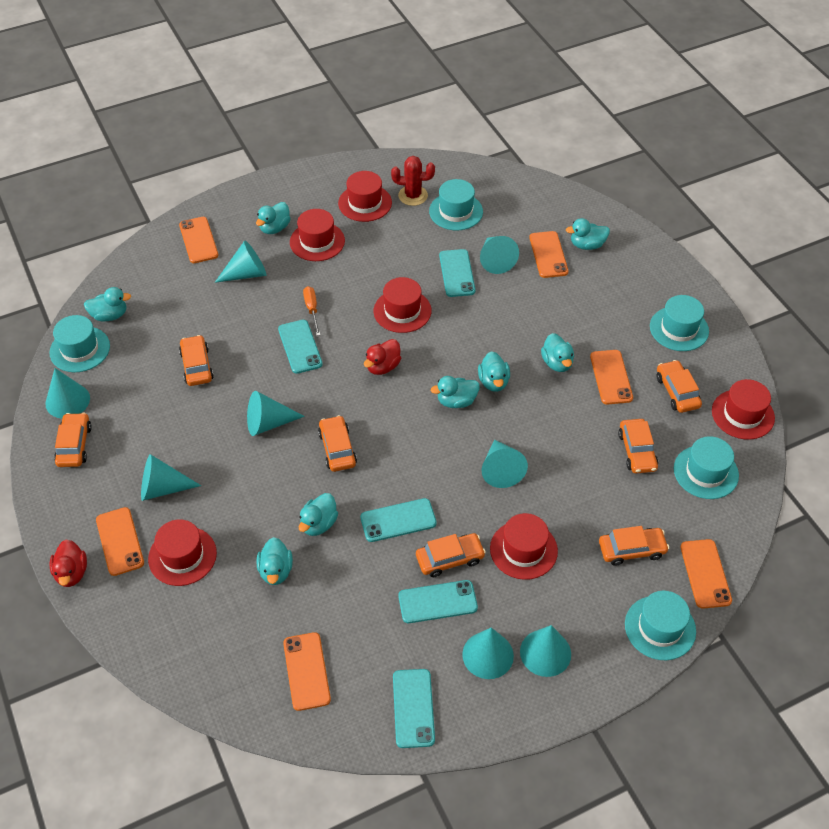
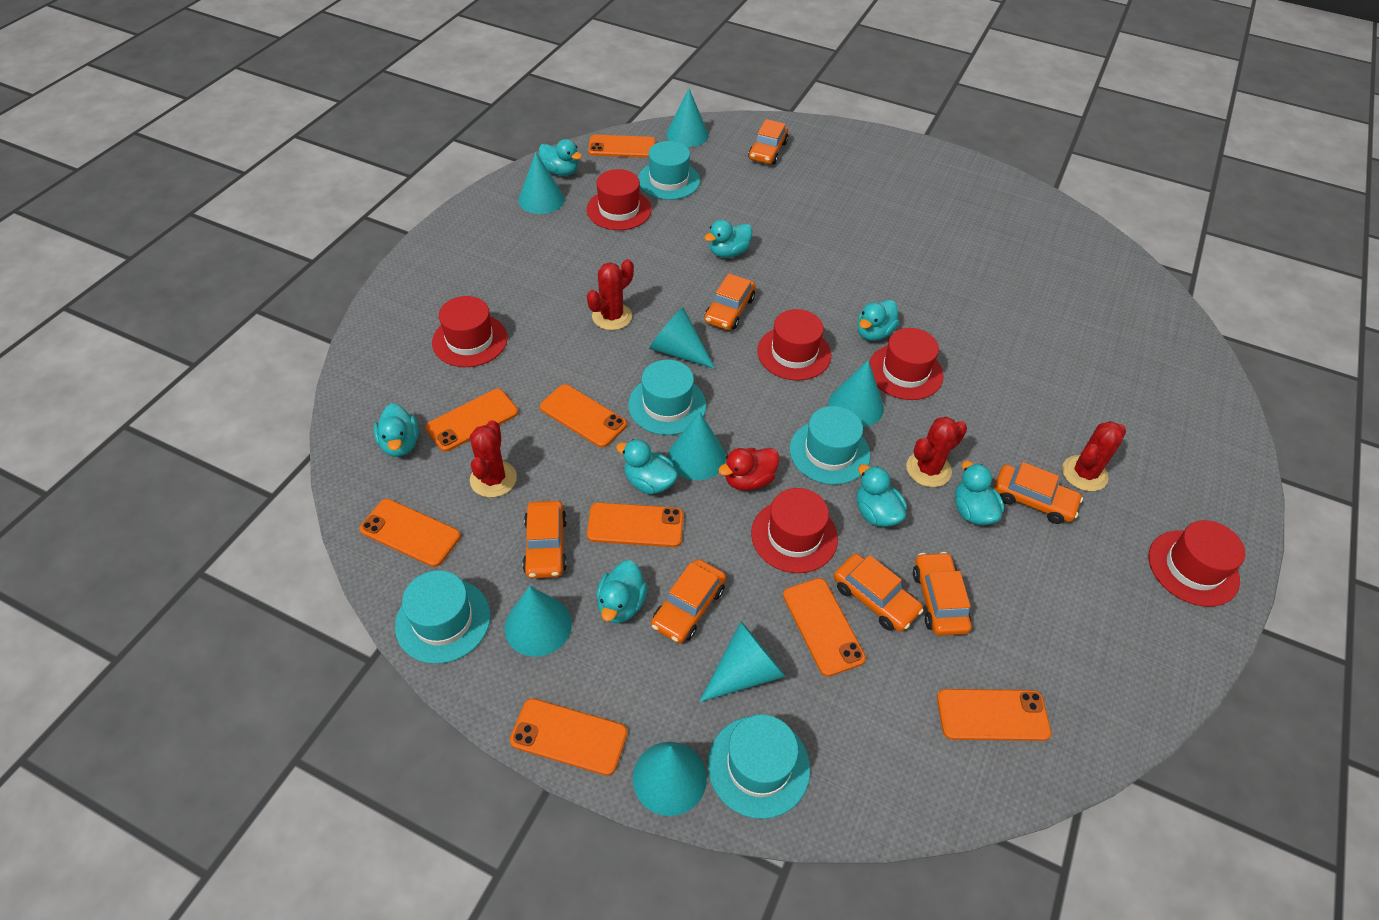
orange phone: 6 -> 8
orange screwdriver: 1 -> 0
red cactus: 1 -> 4
red duck: 2 -> 1
turquoise phone: 5 -> 0

